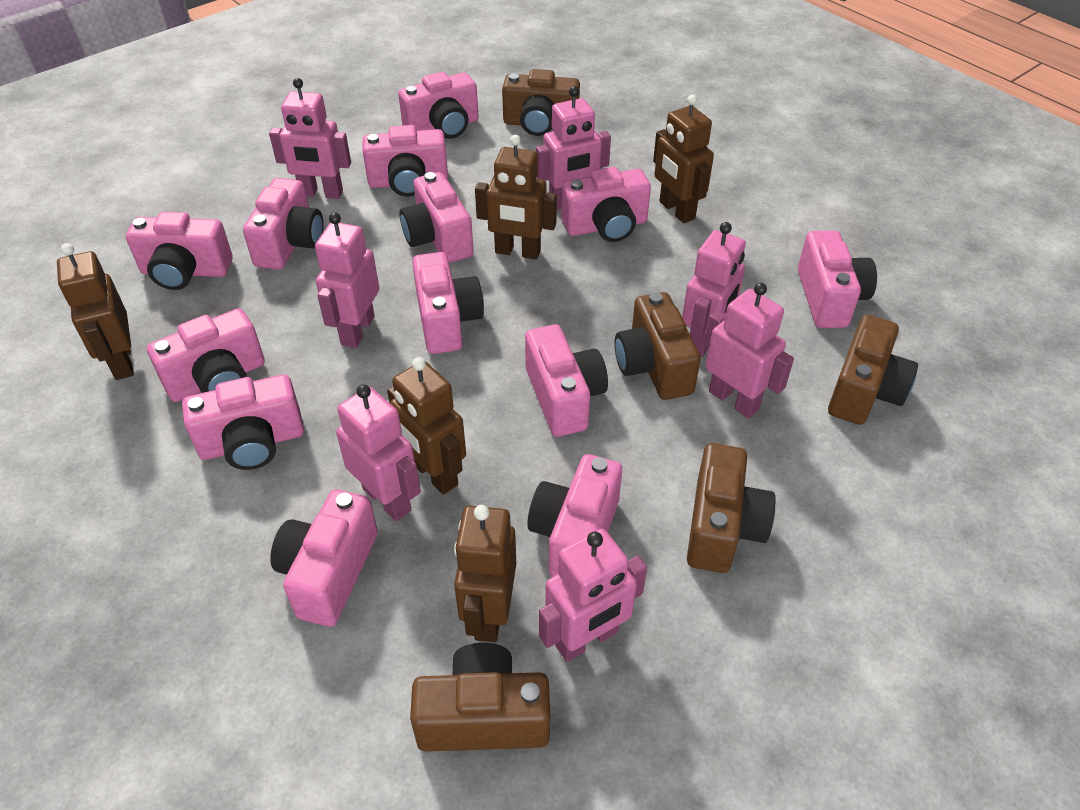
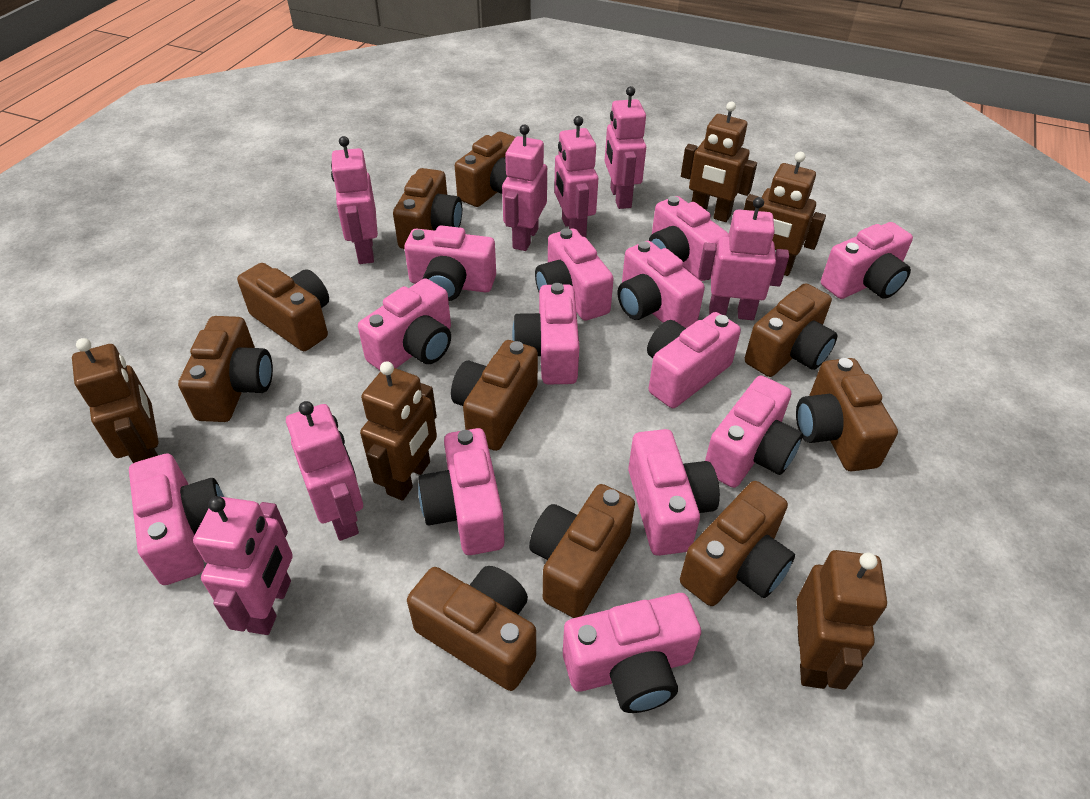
brown camera: 5 -> 10

